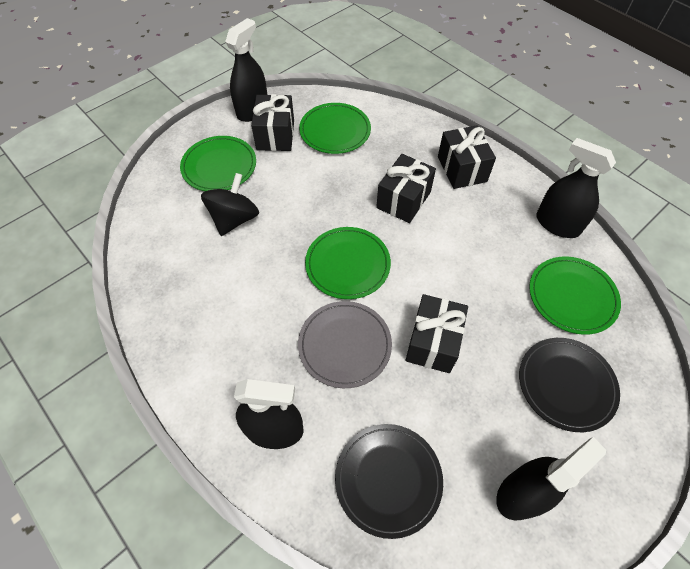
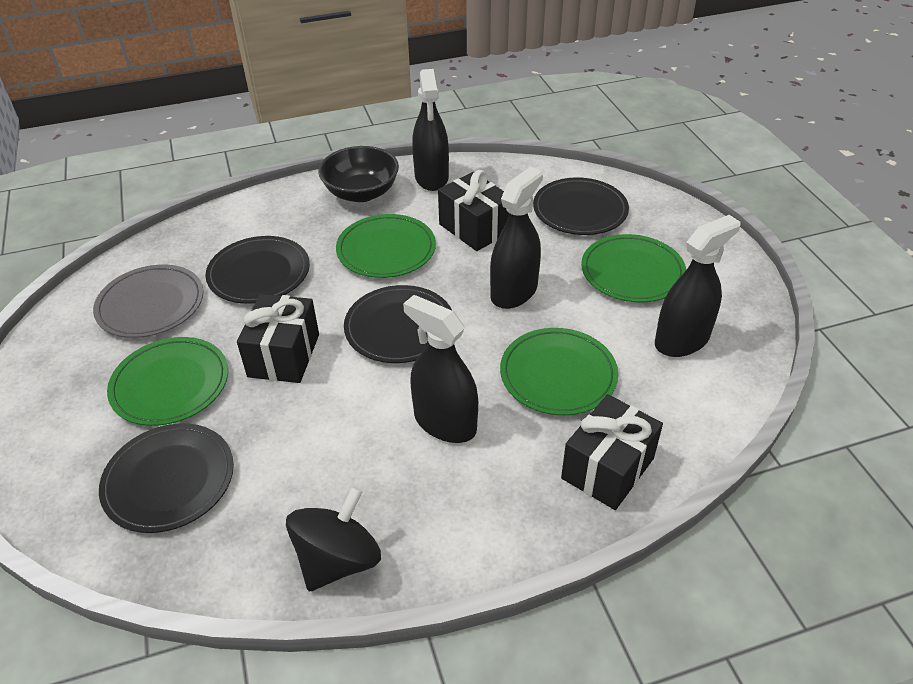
black bowl: 0 -> 1
black gift: 4 -> 3
black plate: 2 -> 4

